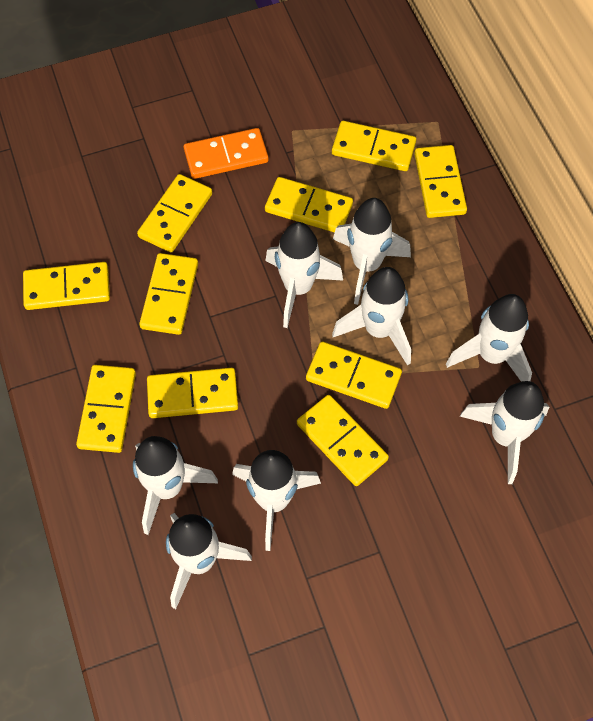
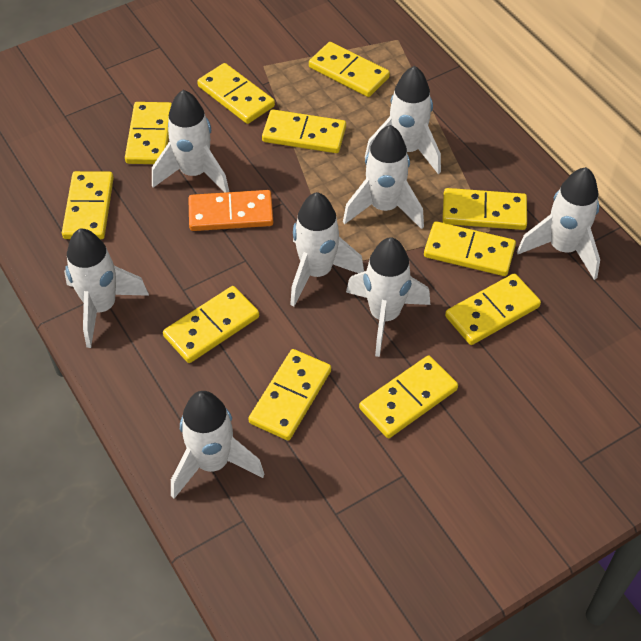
yellow domino: 10 -> 11

